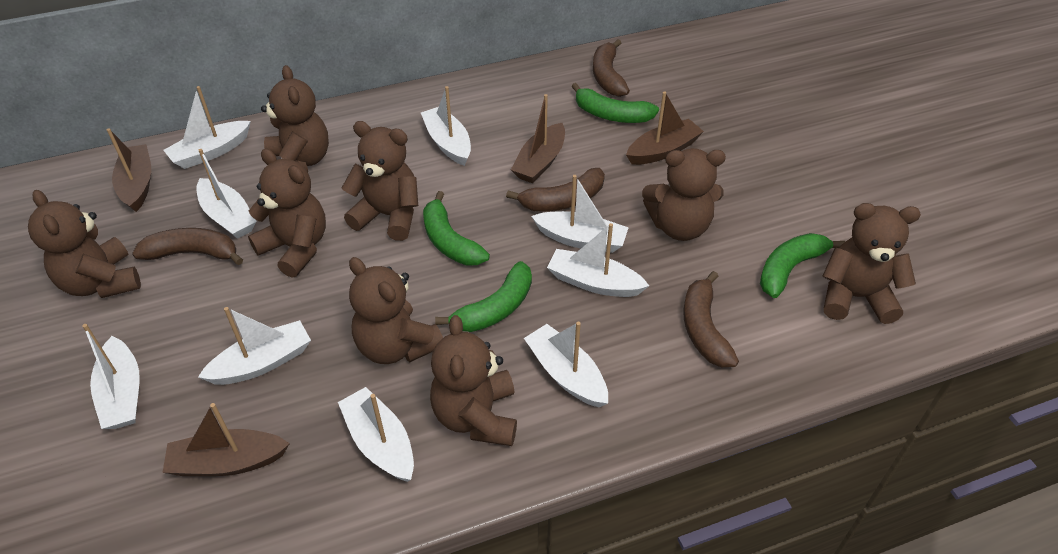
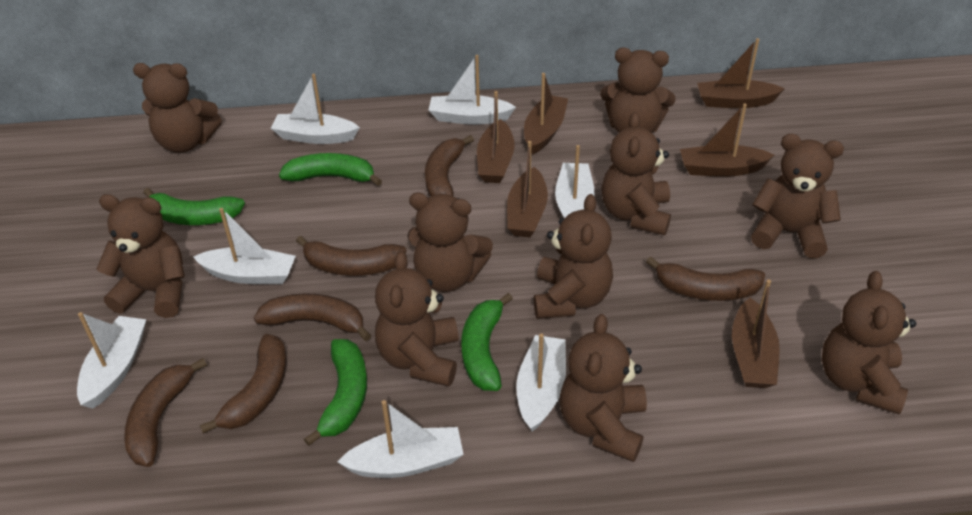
brown banana: 4 -> 6
brown boat: 4 -> 6
brown teddy bear: 8 -> 10
white boat: 9 -> 7

